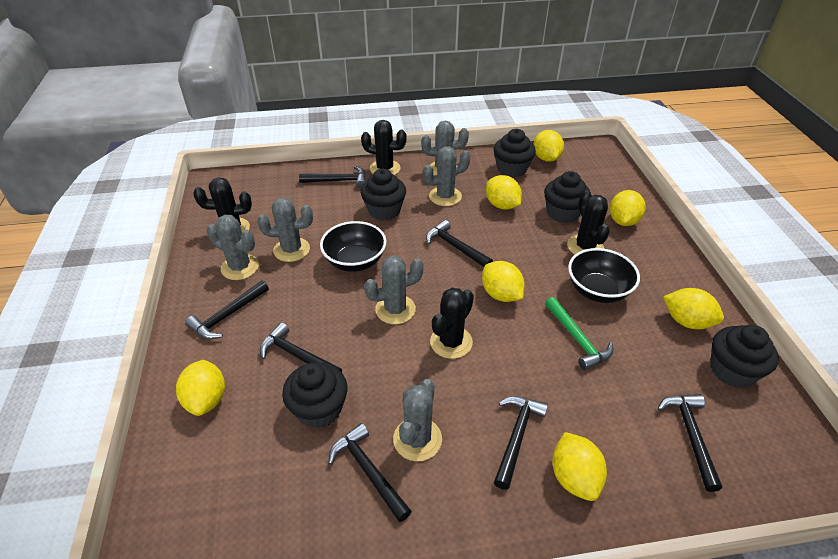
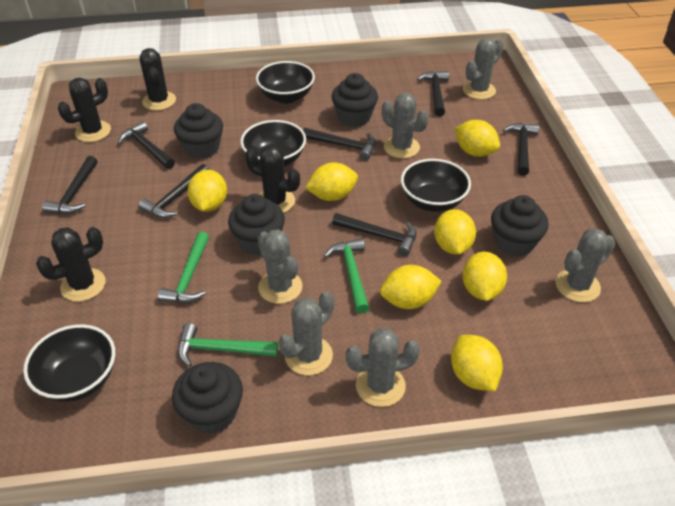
black bowl: 2 -> 4
green hammer: 1 -> 3

